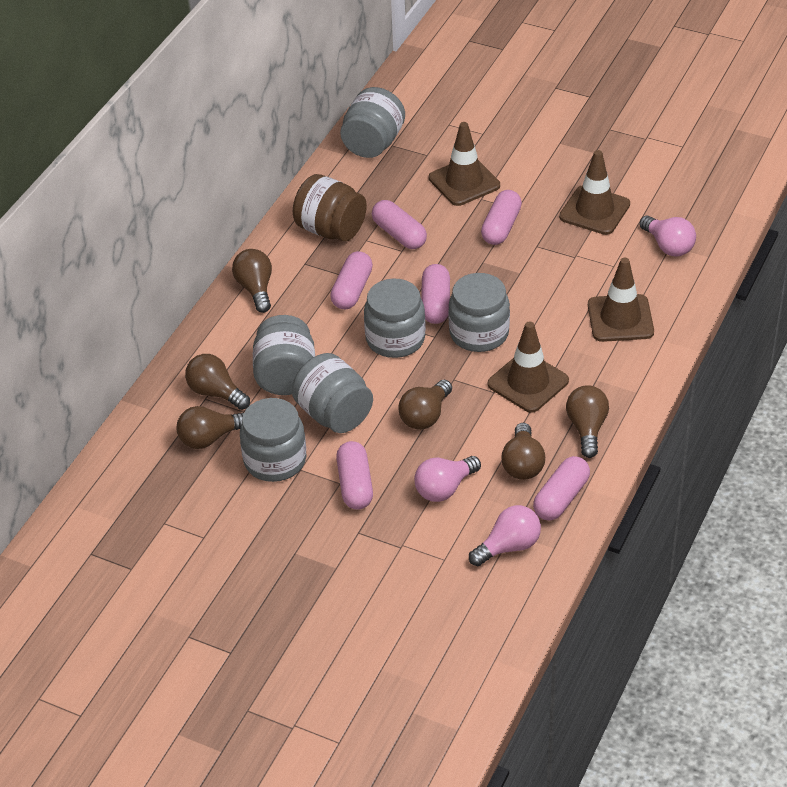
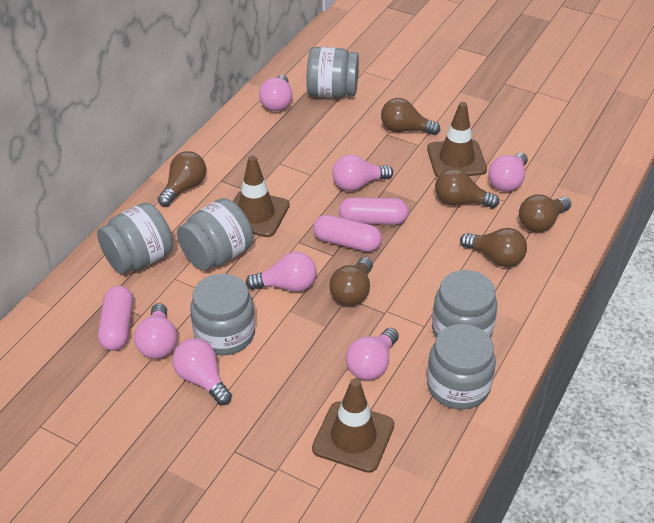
brown jar: 1 -> 0
brown traffic cone: 4 -> 3
pink capsule: 6 -> 3
pink light bulb: 3 -> 7

